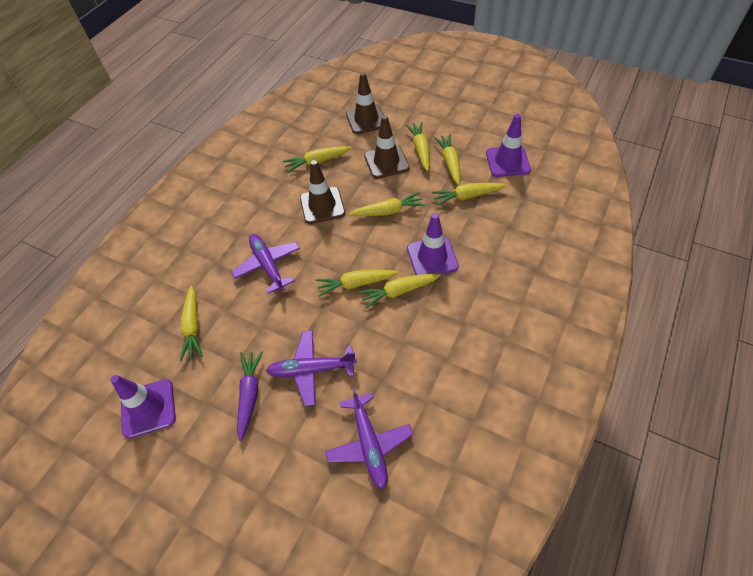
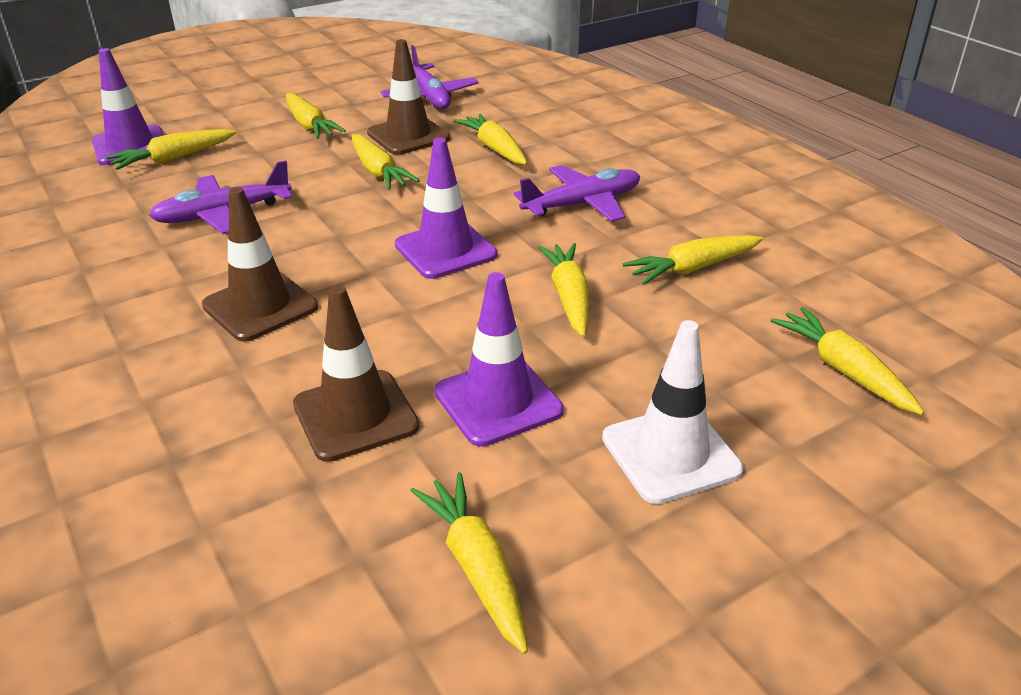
purple carrot: 1 -> 0
white traffic cone: 0 -> 1

